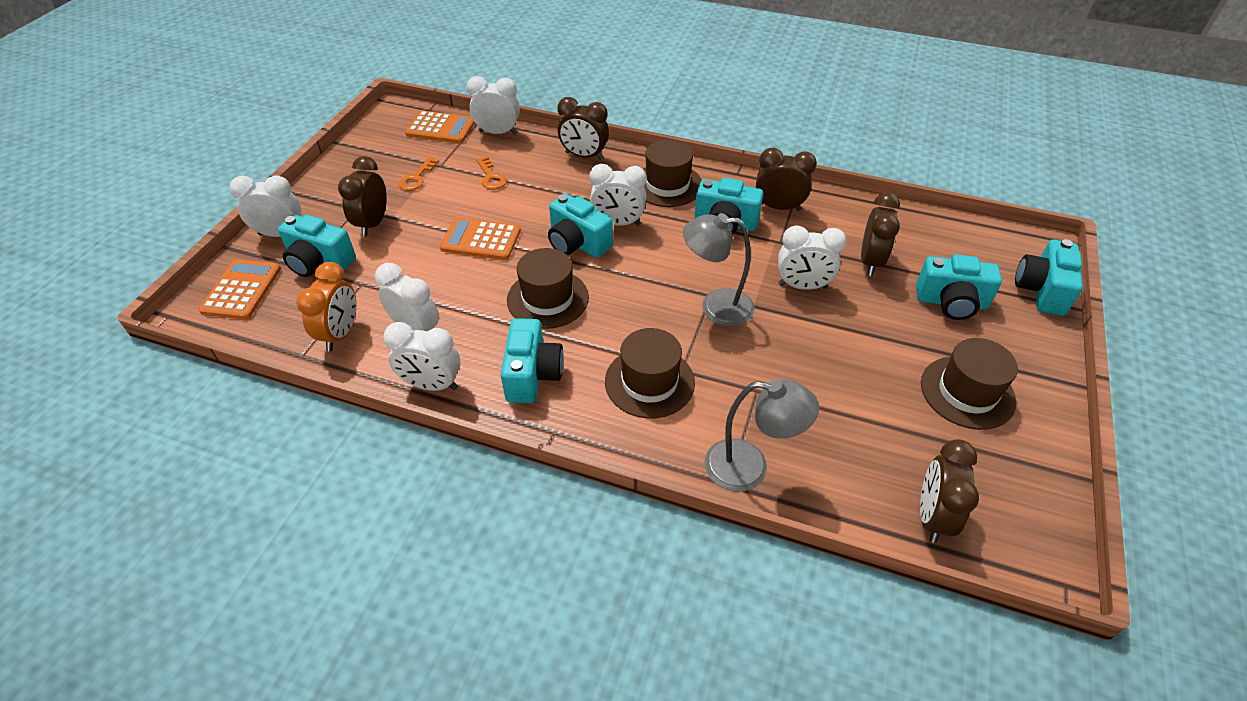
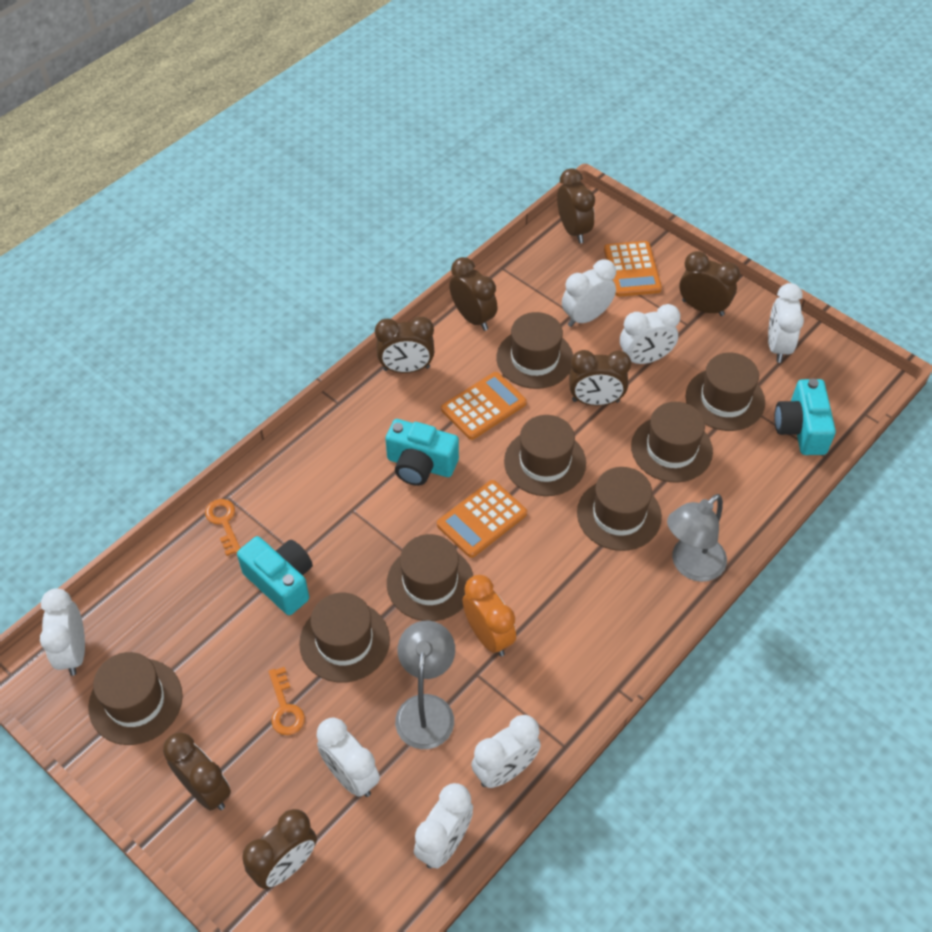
brown clock: 5 -> 7
brown hat: 4 -> 8
turquoise camera: 6 -> 3
white clock: 6 -> 7

